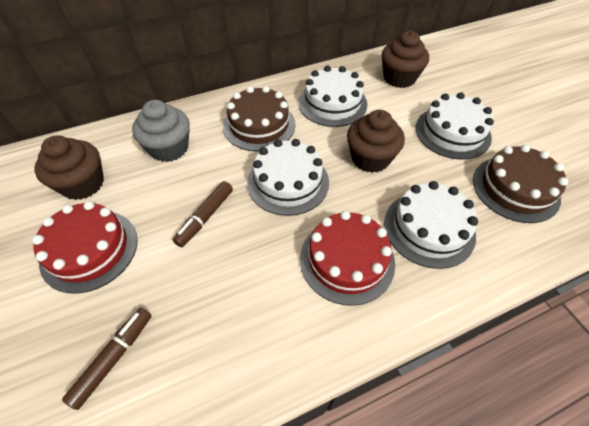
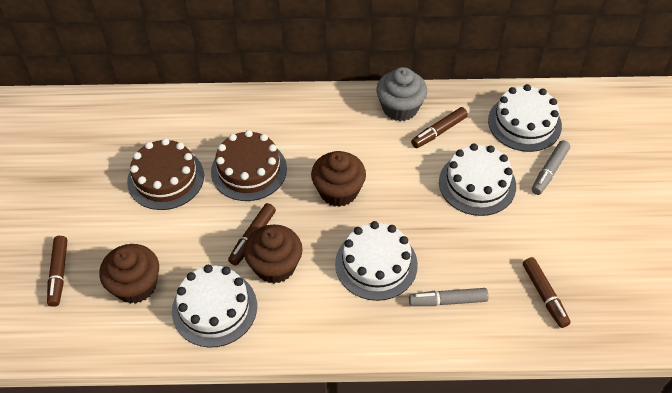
brown marker: 2 -> 4
grey marker: 0 -> 2
red cake: 2 -> 0

